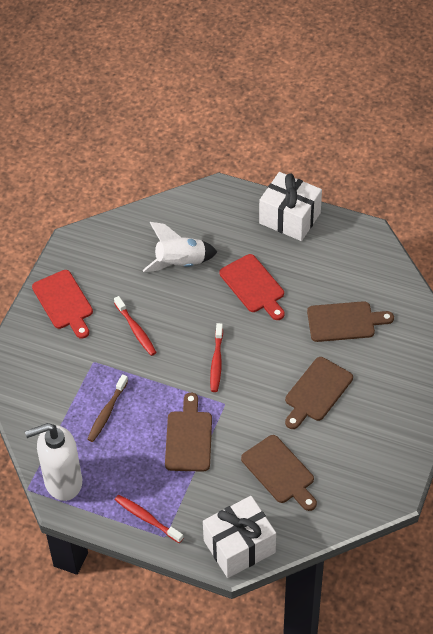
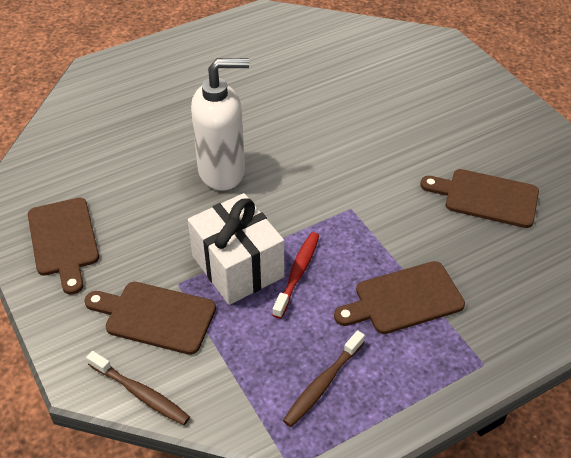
brown toothbrush: 1 -> 2
red cutting board: 2 -> 0
red toothbrush: 3 -> 1
white gift: 2 -> 1
white rocket: 1 -> 0

